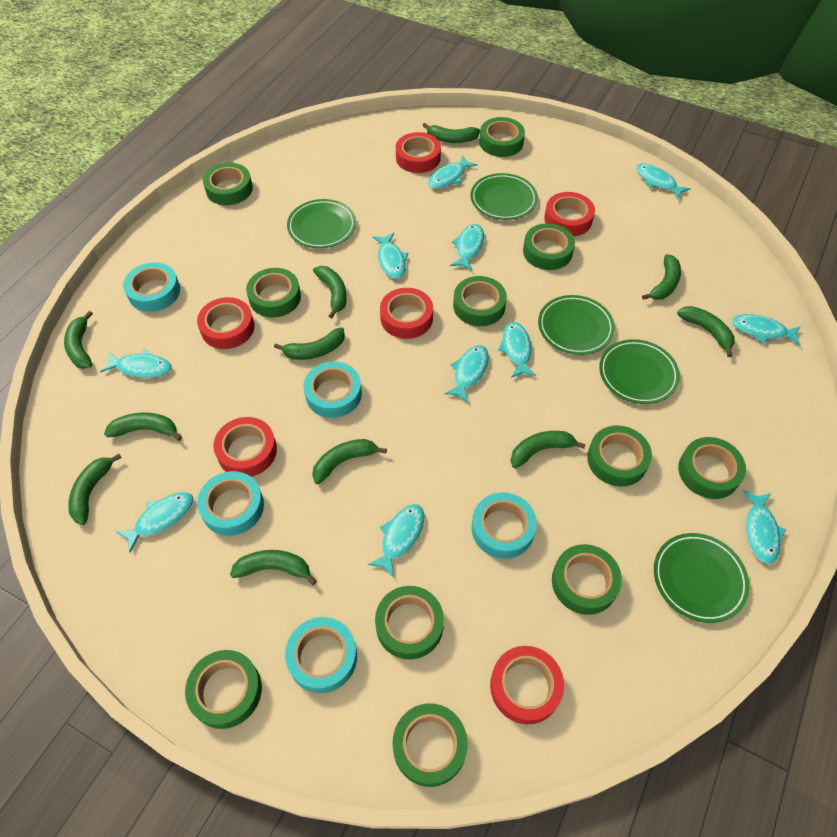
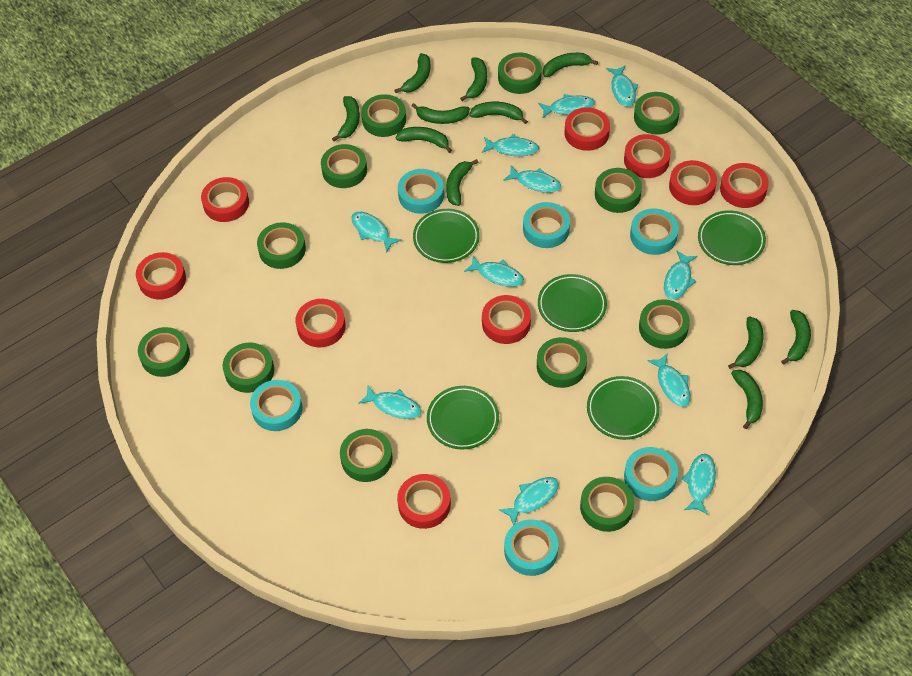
green tape: 11 -> 12
red tape: 6 -> 9
turquoise tape: 5 -> 6

